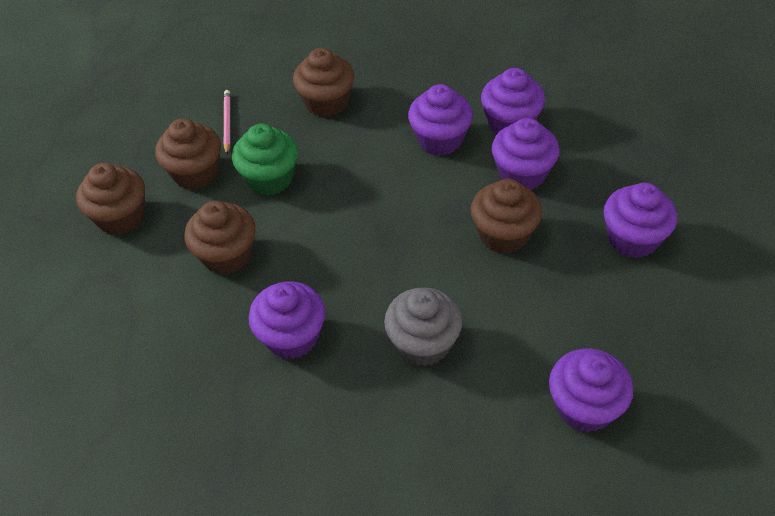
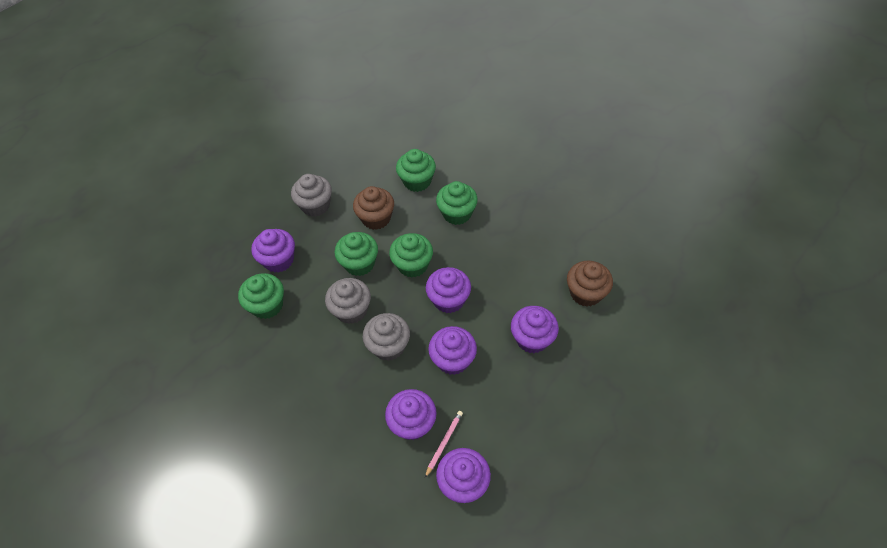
brown cupcake: 5 -> 2
green cupcake: 1 -> 5
grey cupcake: 1 -> 3

